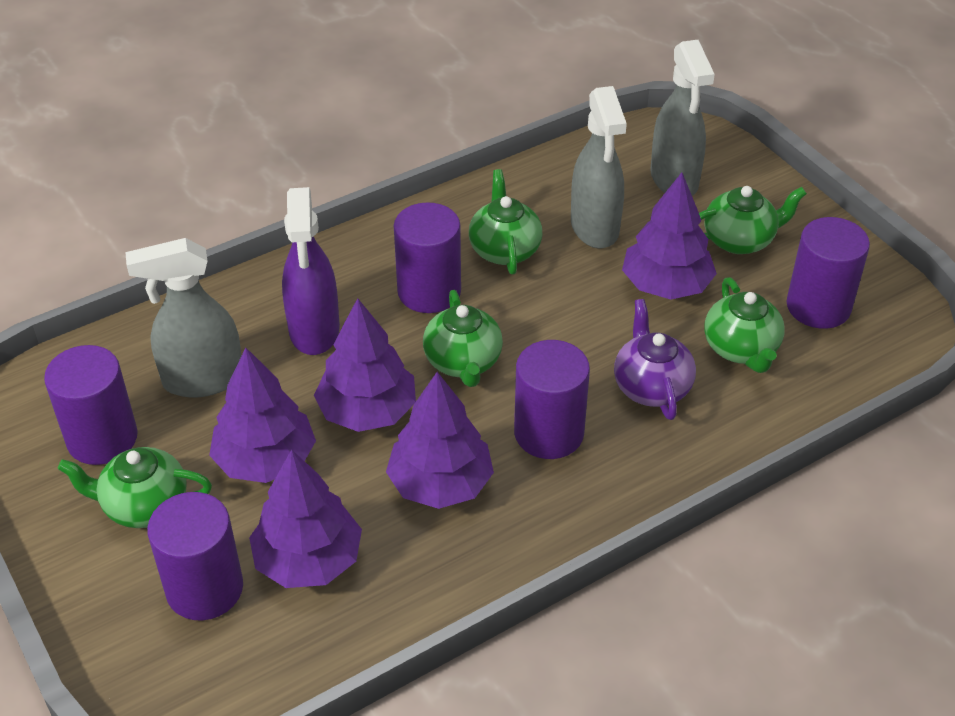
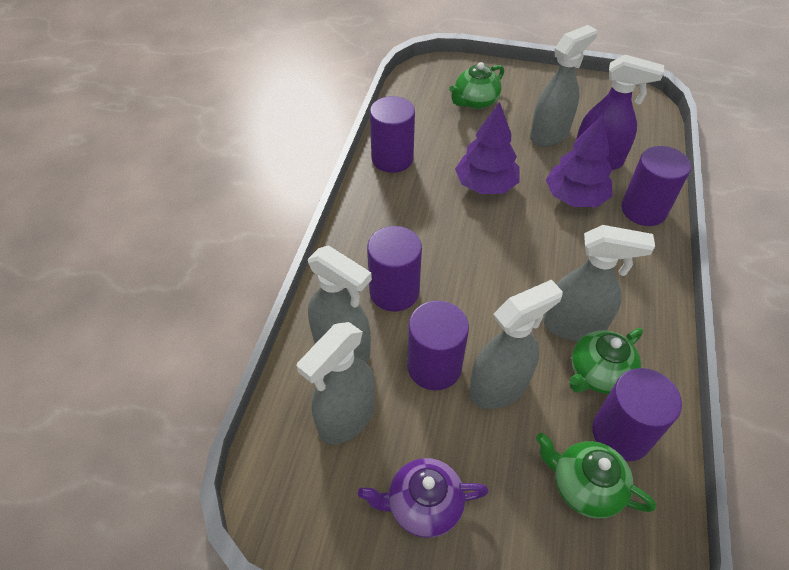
green teapot: 5 -> 3
grey spray bottle: 3 -> 5
purple tree: 5 -> 2

